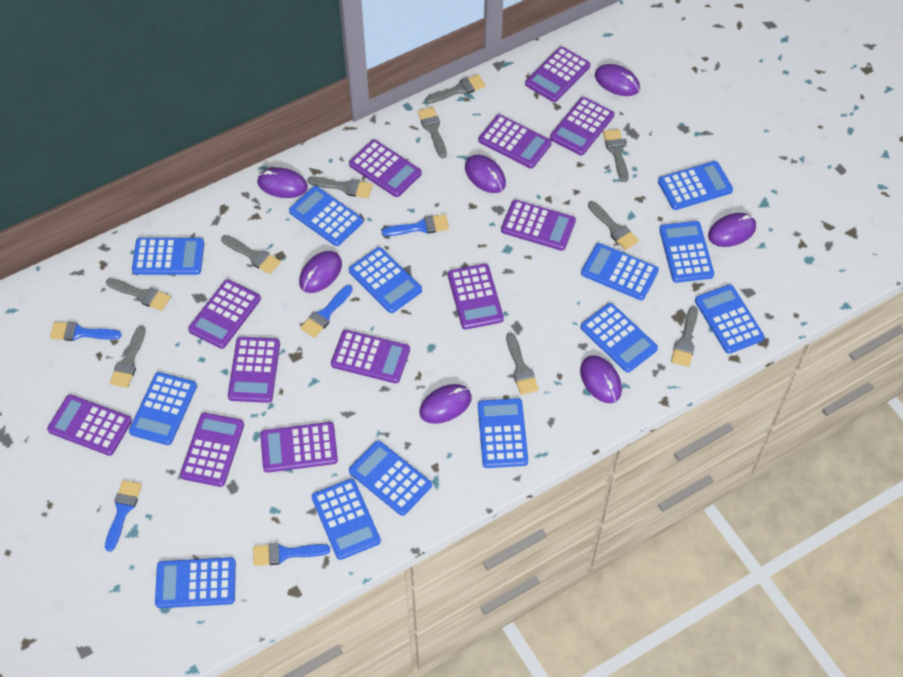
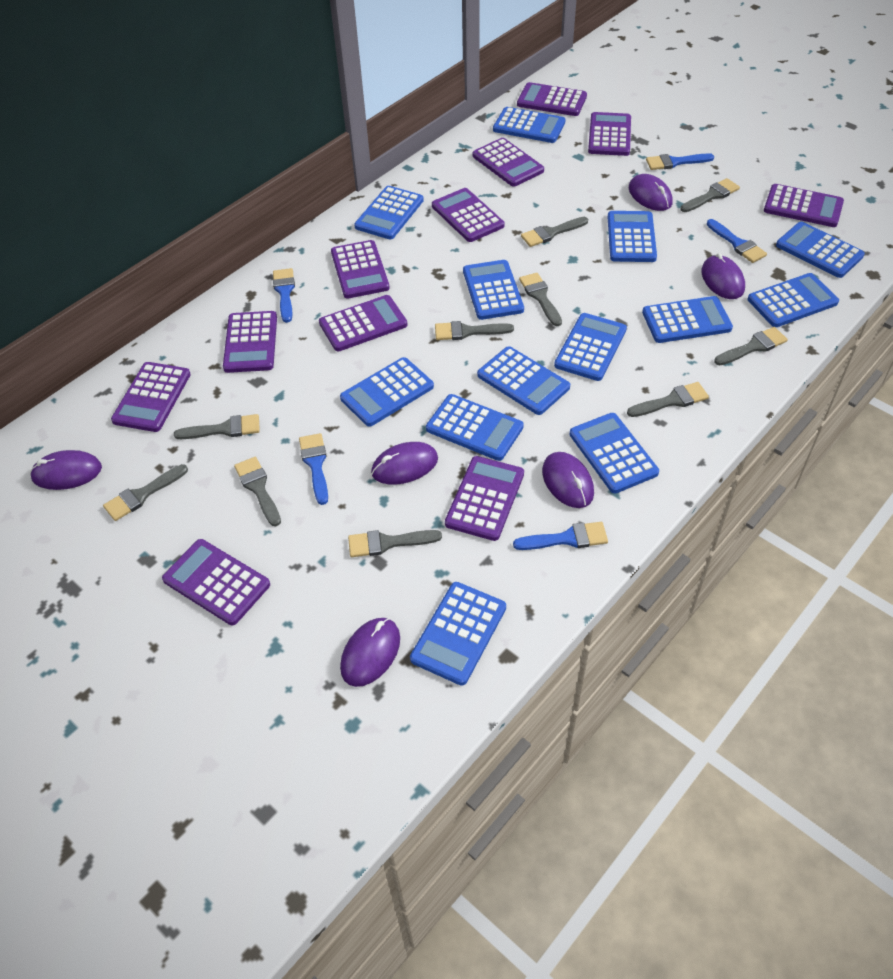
purple calculator: 12 -> 11
purple mouse: 7 -> 6

